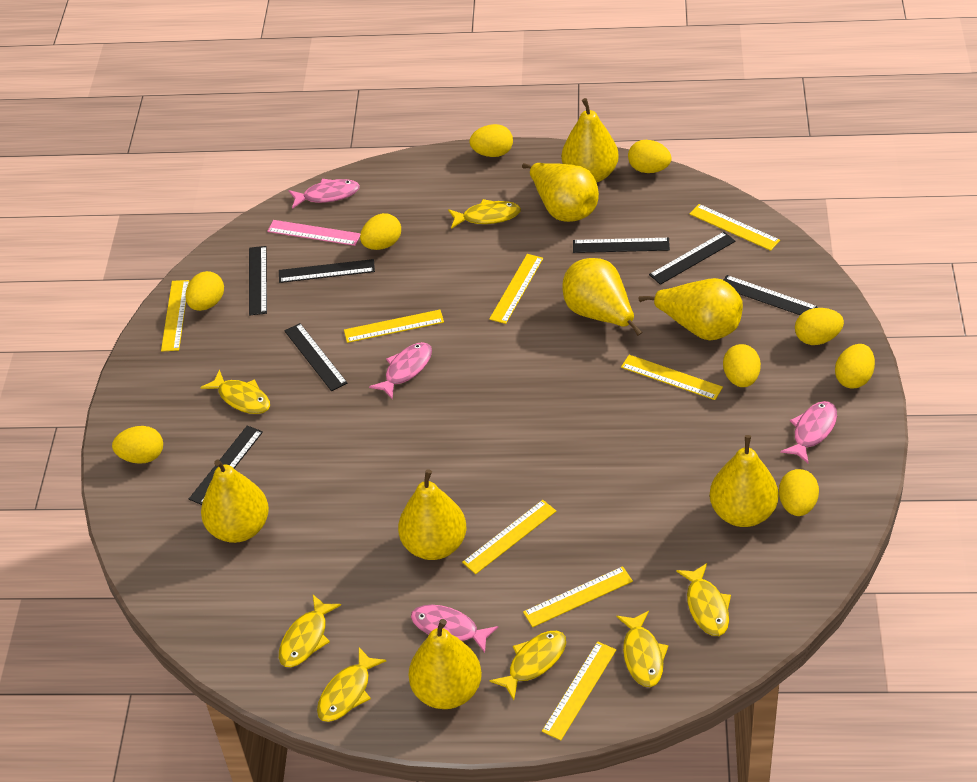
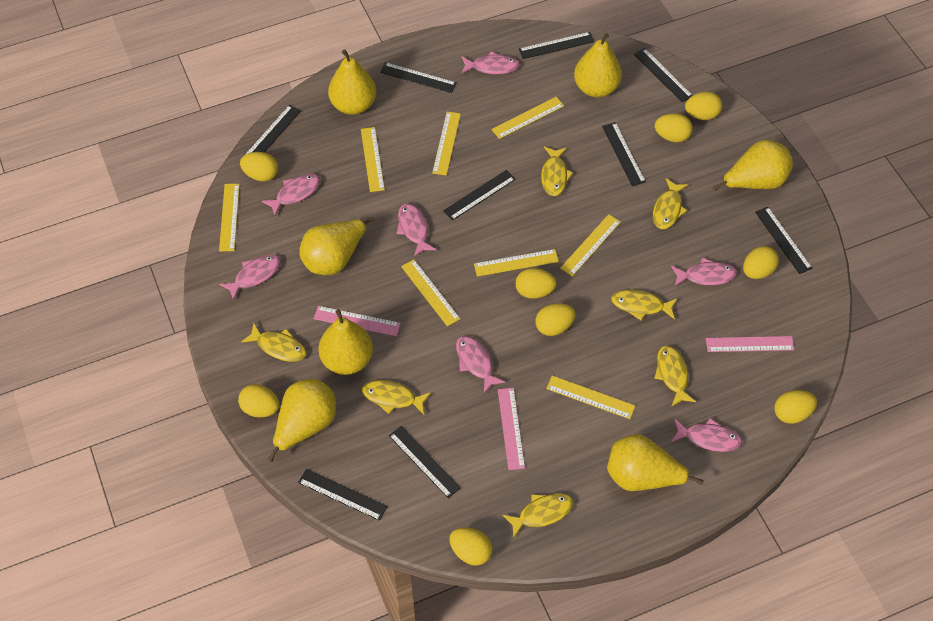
black ruler: 7 -> 9
pink fish: 4 -> 7
pink ruler: 1 -> 3
yellow pear: 8 -> 7

